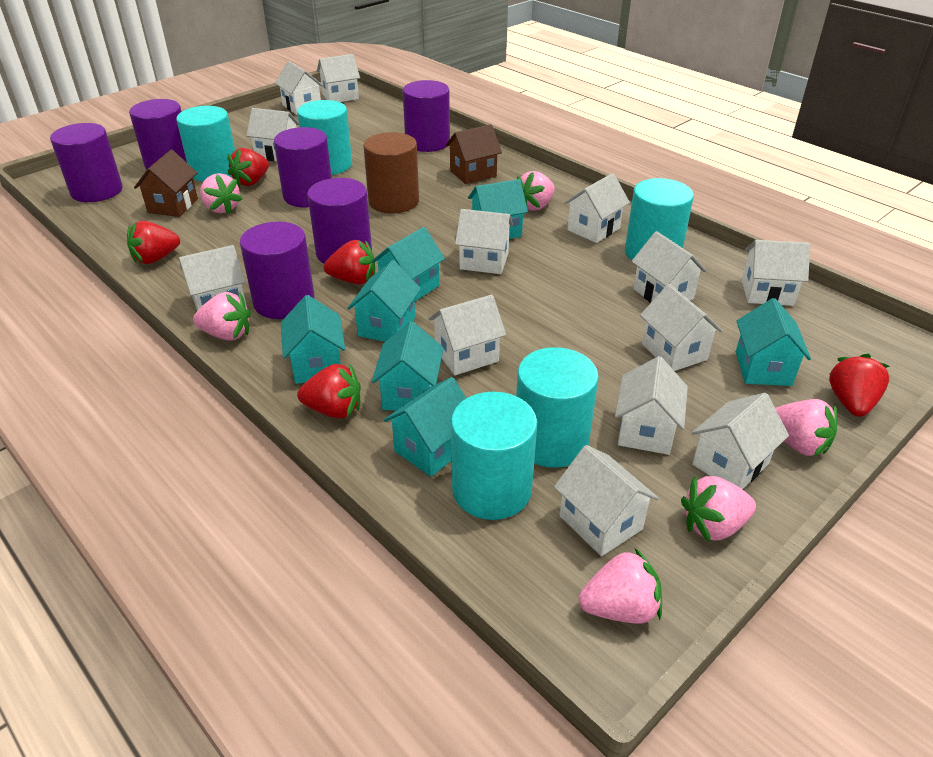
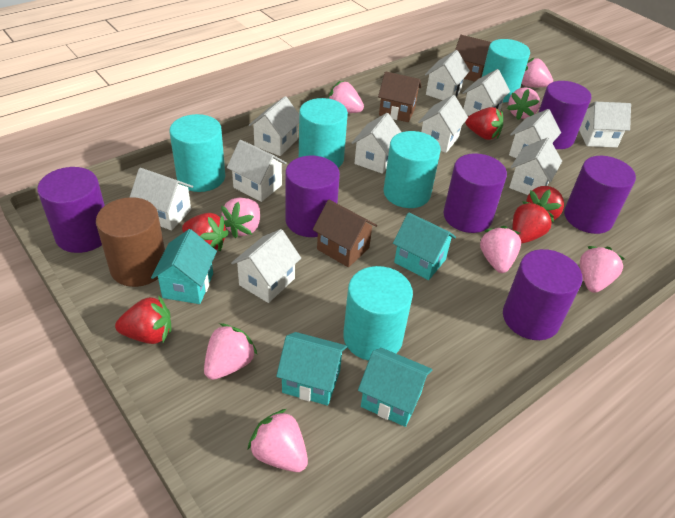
brown house: 2 -> 3
pink strawberry: 6 -> 8
turquoise house: 7 -> 4
white house: 13 -> 11

